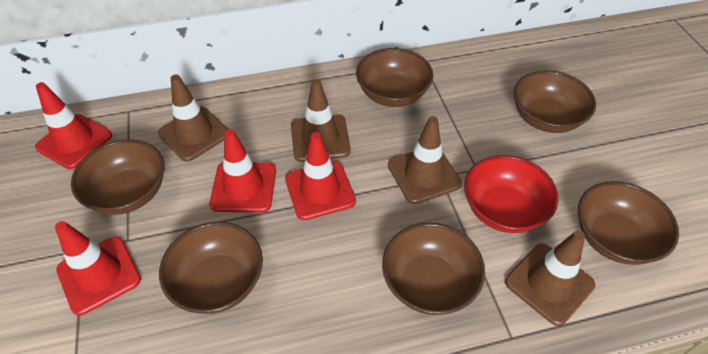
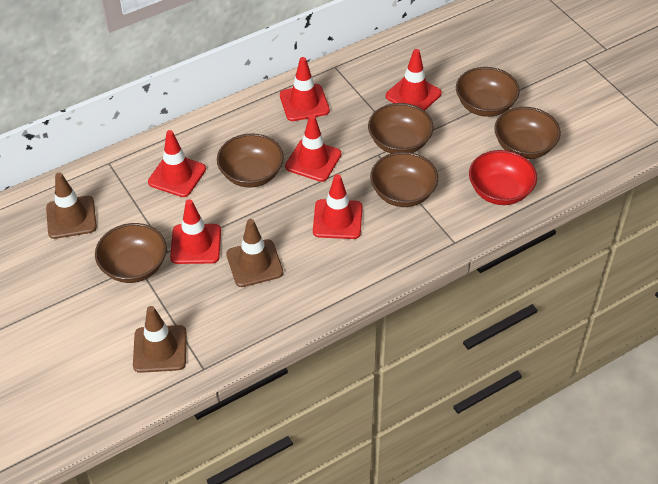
brown traffic cone: 4 -> 3
red traffic cone: 4 -> 6

